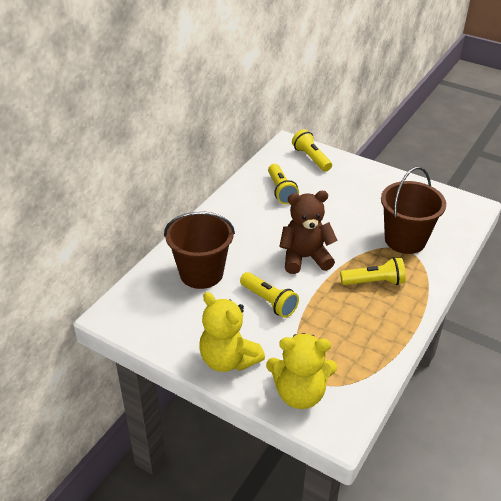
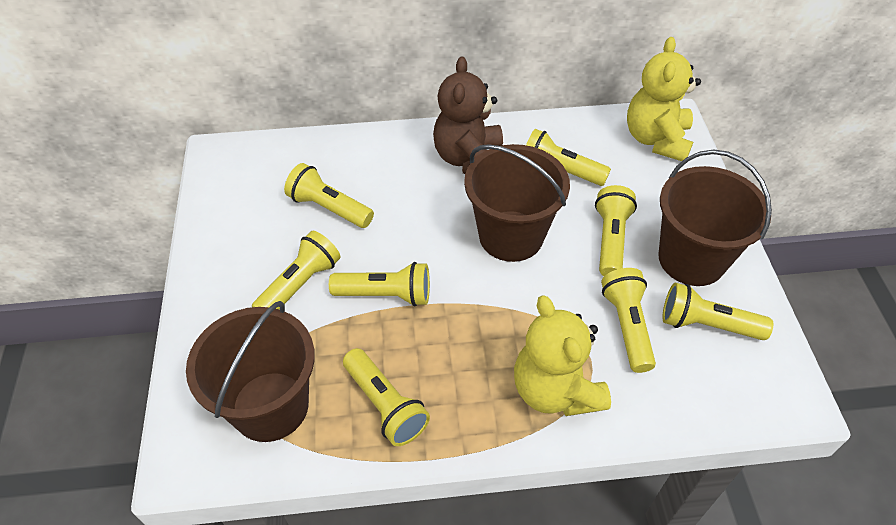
brown bucket: 2 -> 3
yellow flashlight: 4 -> 8

